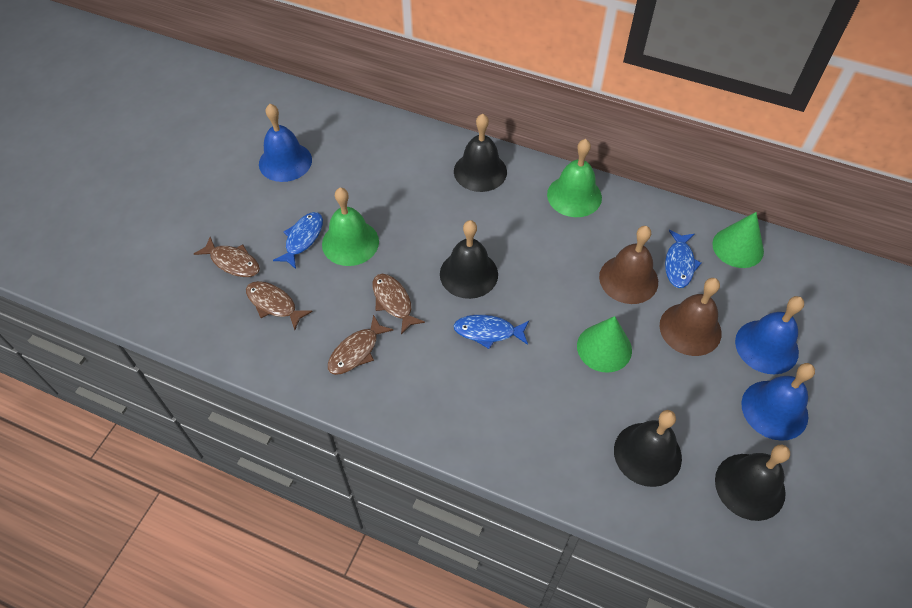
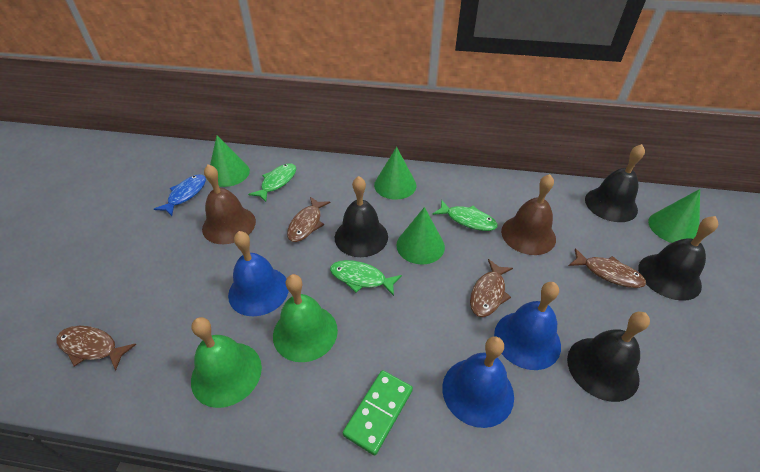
blue fish: 3 -> 1
green cone: 2 -> 4
green domino: 0 -> 1
green fish: 0 -> 3

